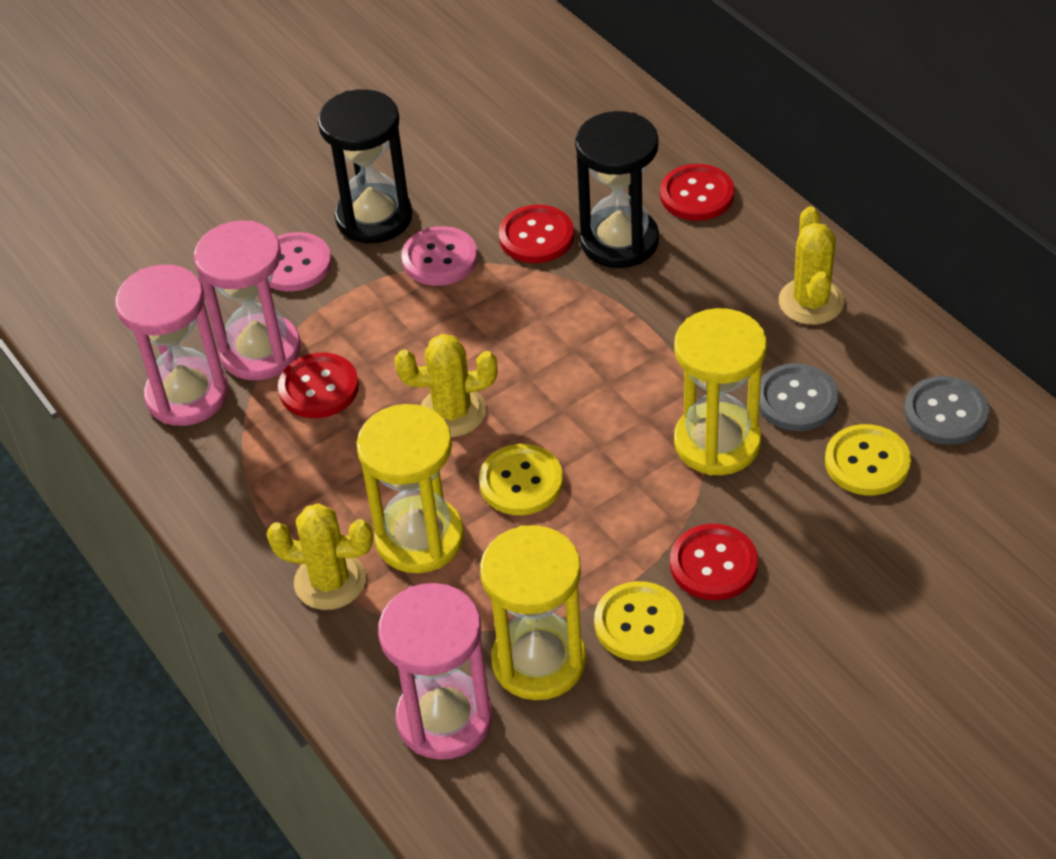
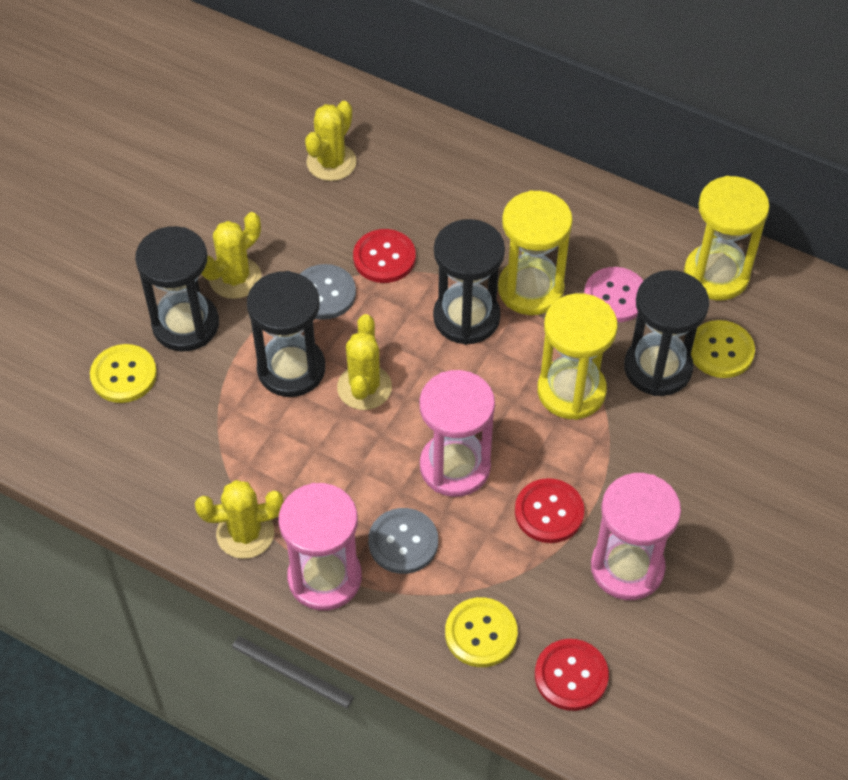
black hourglass: 2 -> 4
pink button: 2 -> 1
red button: 4 -> 3
yellow cactus: 3 -> 4

